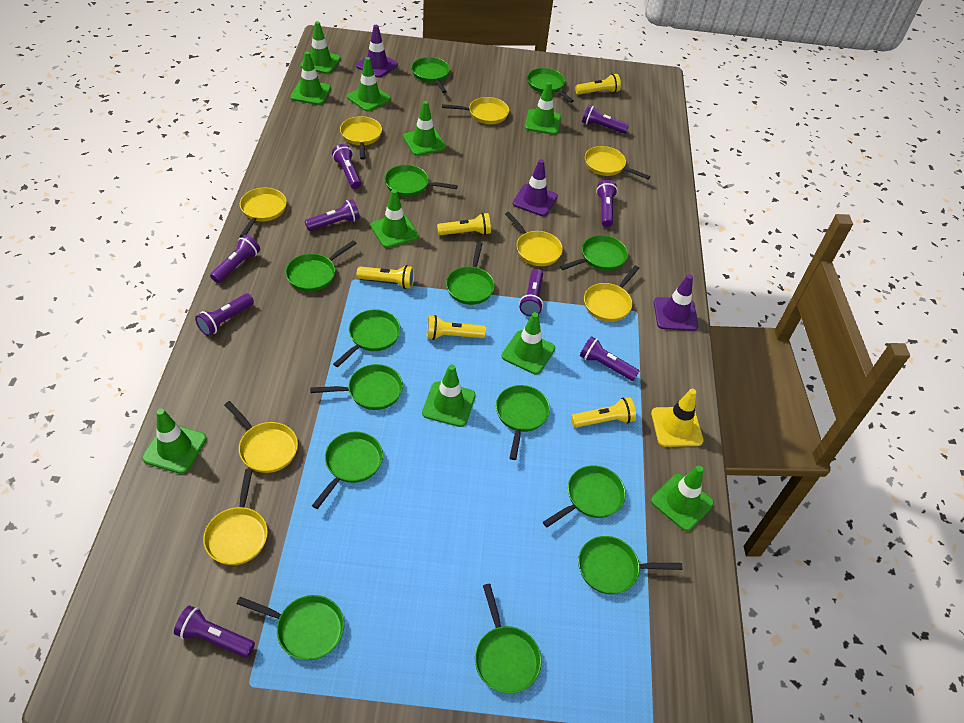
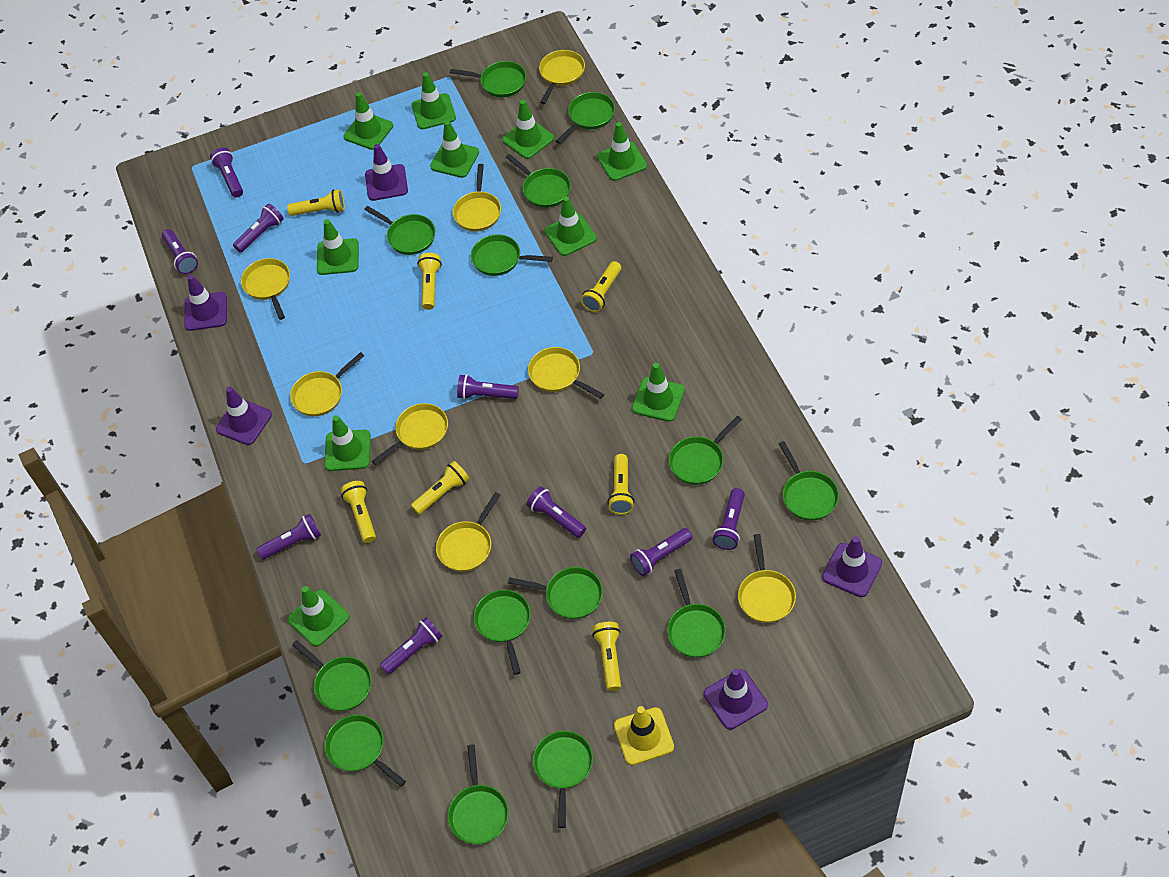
purple traffic cone: 3 -> 5
yellow flashlight: 5 -> 7

